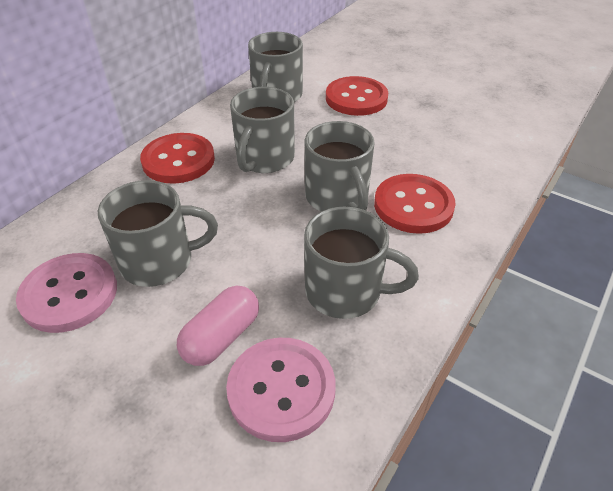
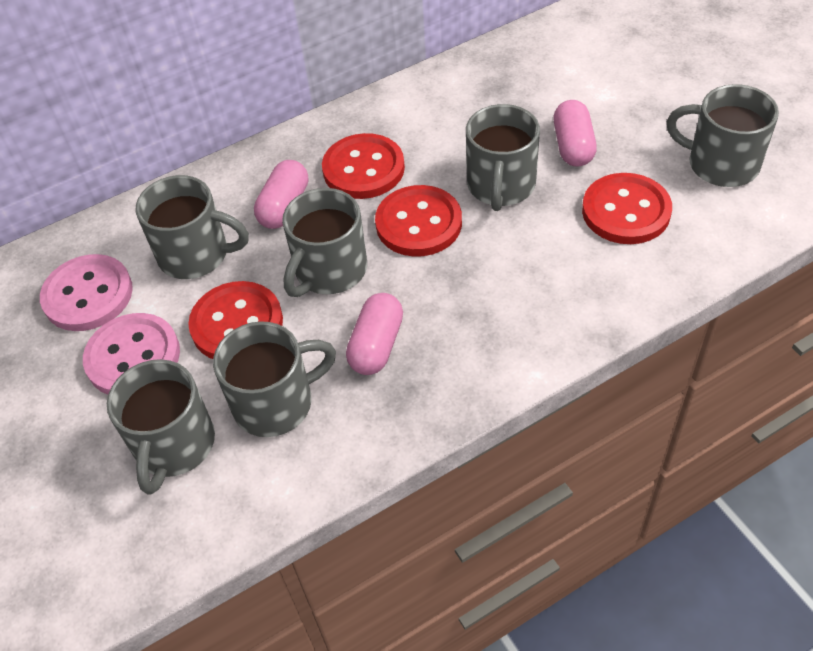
grey mug: 5 -> 6
pink capsule: 1 -> 3
red button: 3 -> 4

